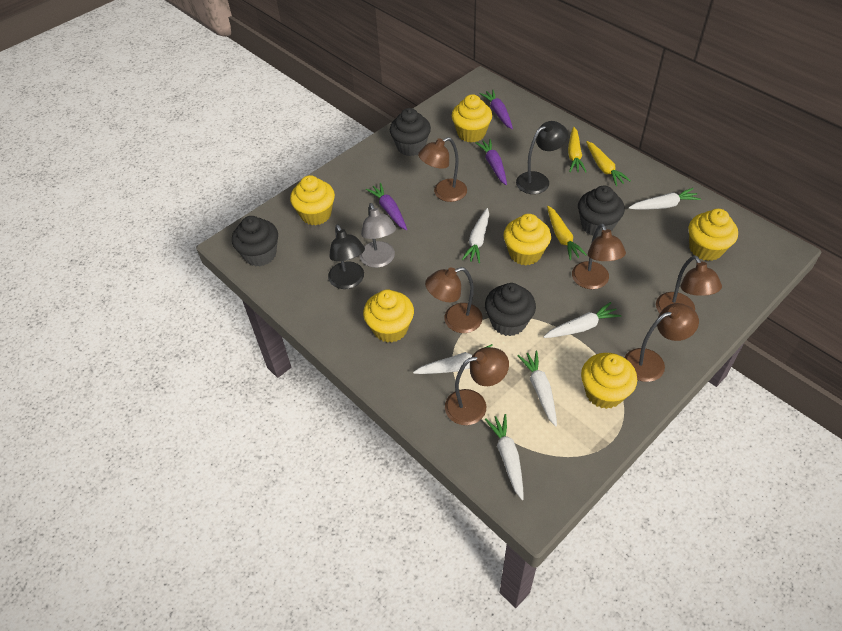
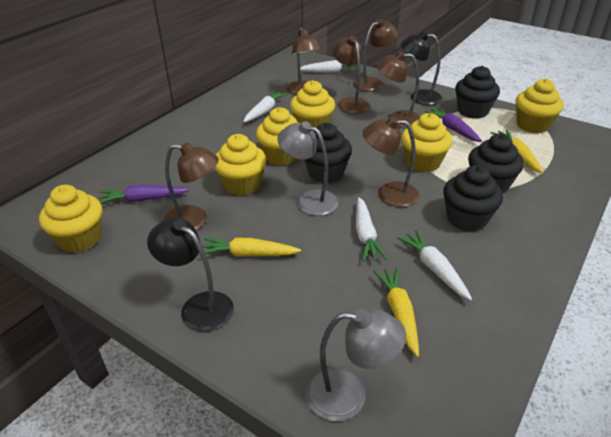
grey lamp: 1 -> 2
purple carrot: 3 -> 2
white carrot: 6 -> 4

